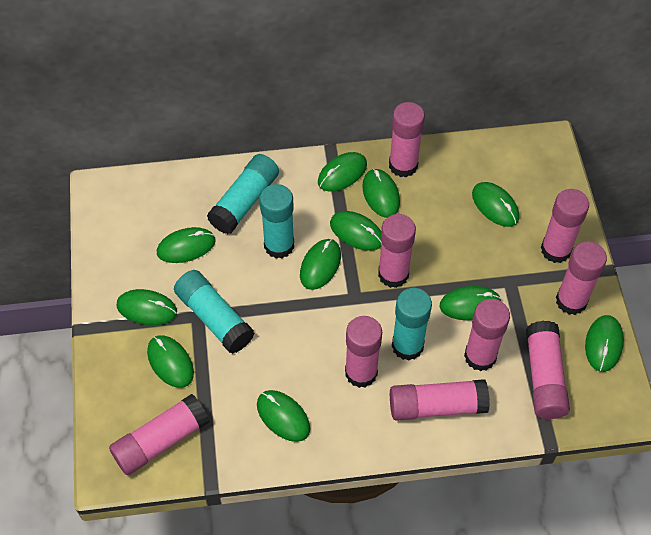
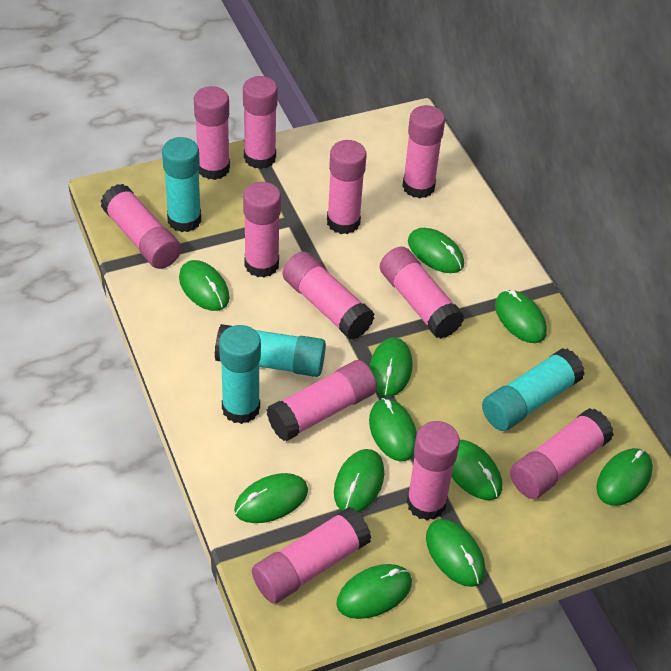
pink glue stick: 9 -> 12

